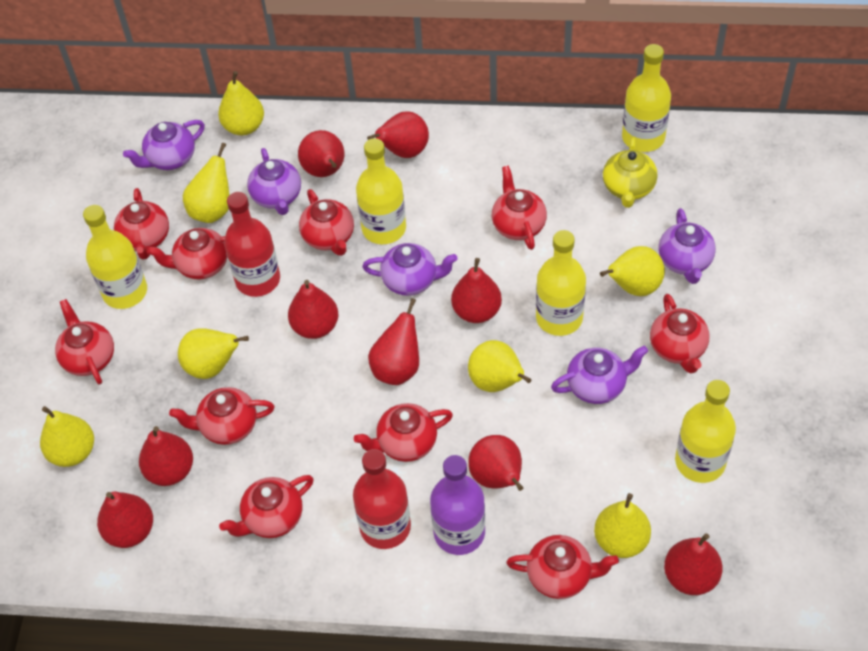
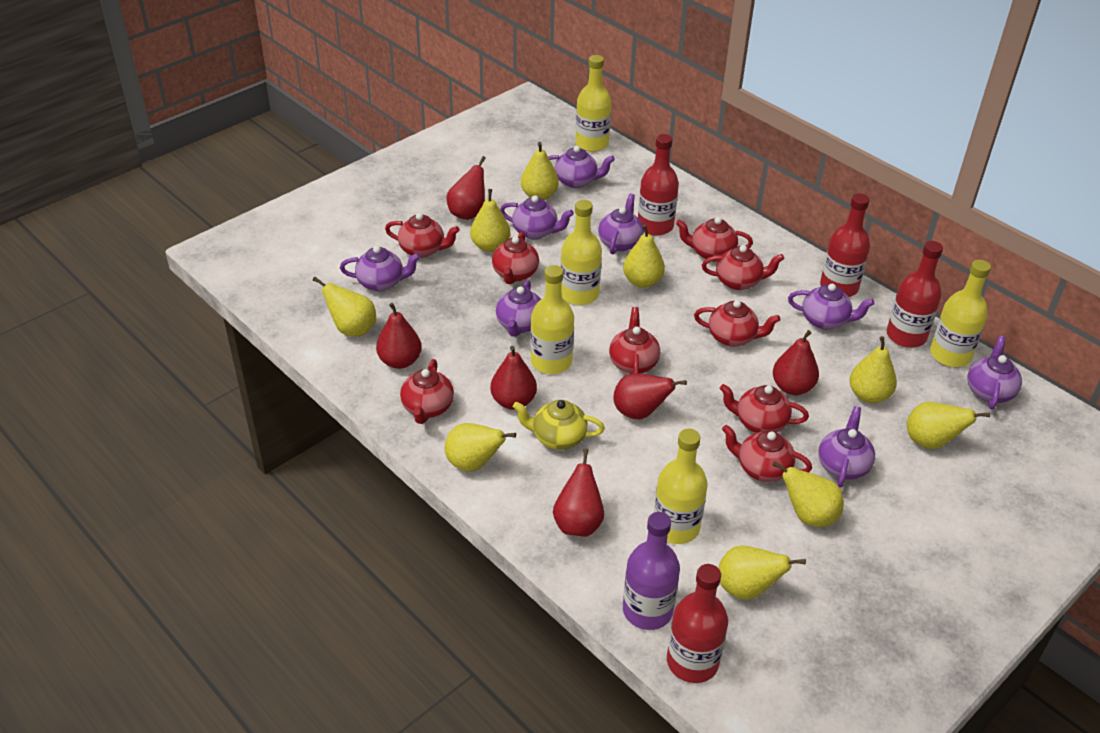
purple teapot: 5 -> 8
red bottle: 2 -> 4
red pear: 9 -> 6
red teapot: 10 -> 9
yellow pear: 7 -> 9

